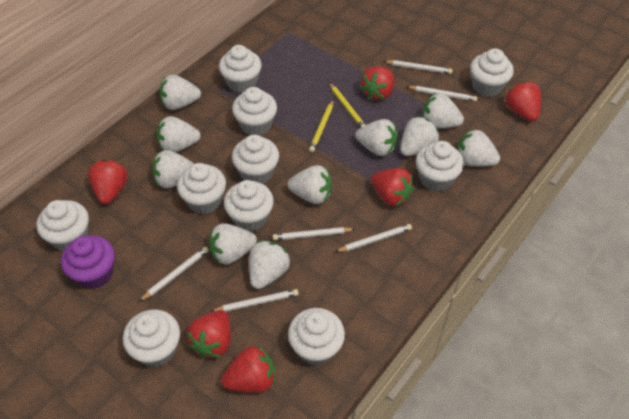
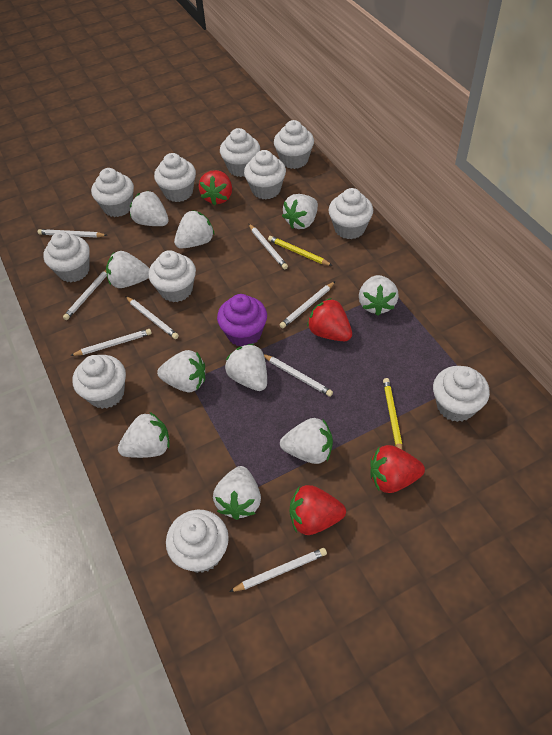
red strawberry: 6 -> 4
white cupcake: 10 -> 11
white pencil: 6 -> 8

